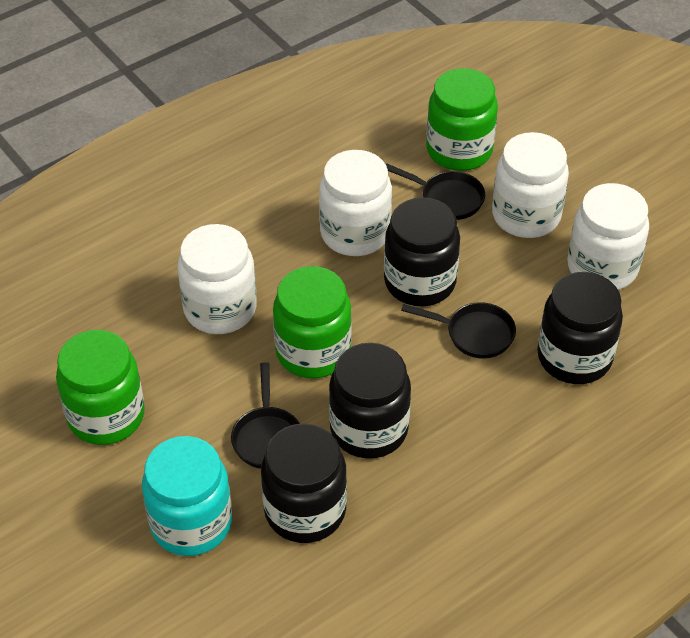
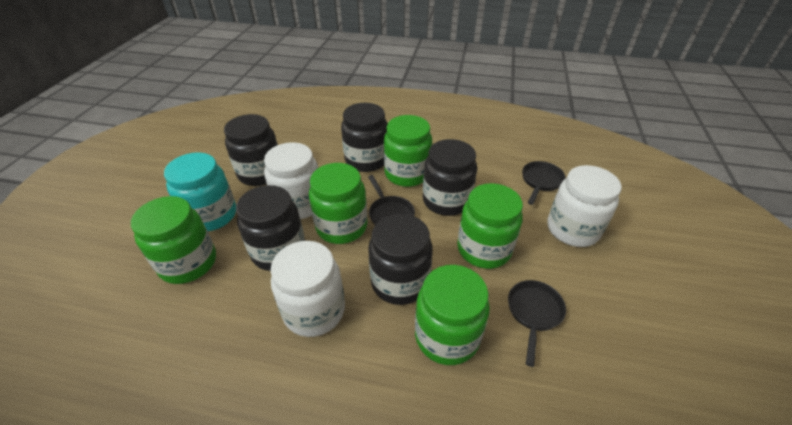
black jar: 4 -> 5
green jar: 3 -> 5
white jar: 4 -> 3

